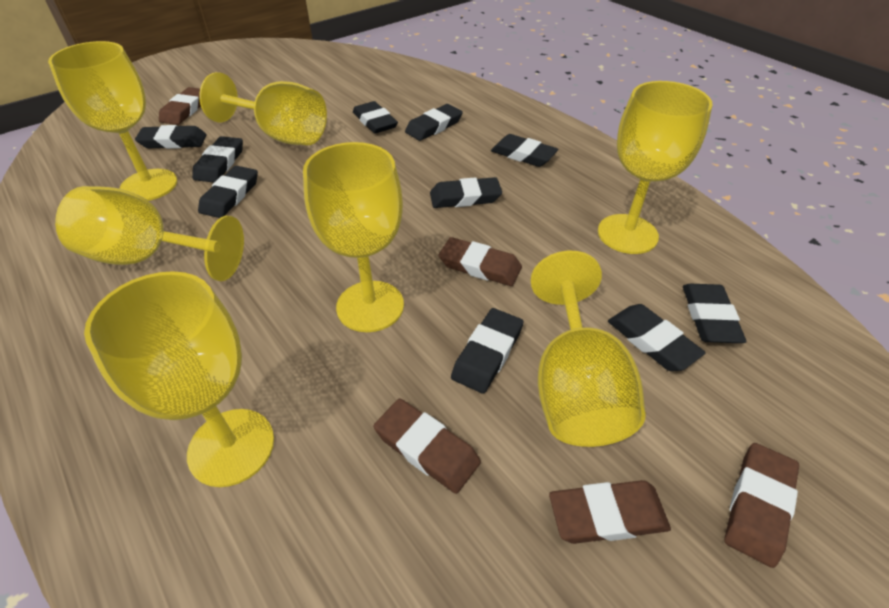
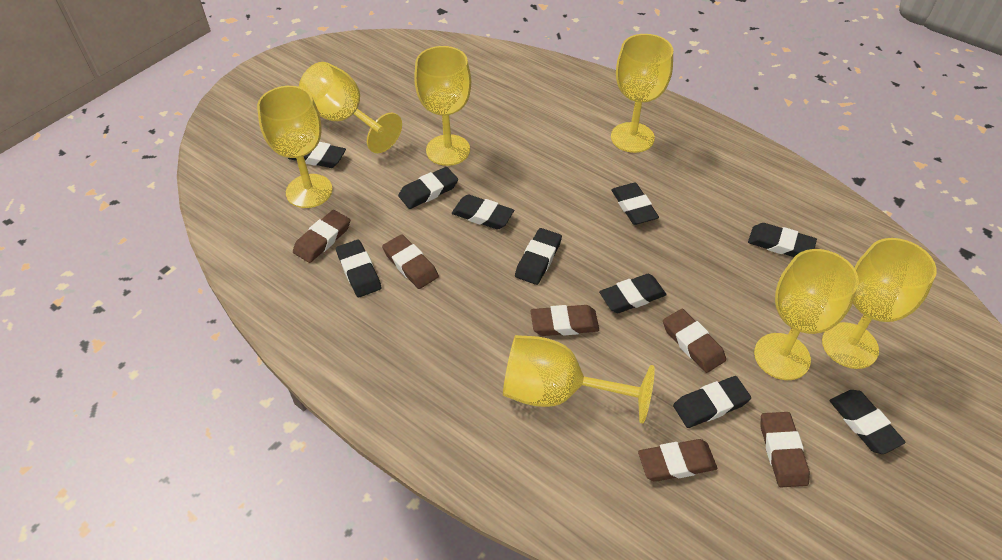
brown eraser: 5 -> 6

